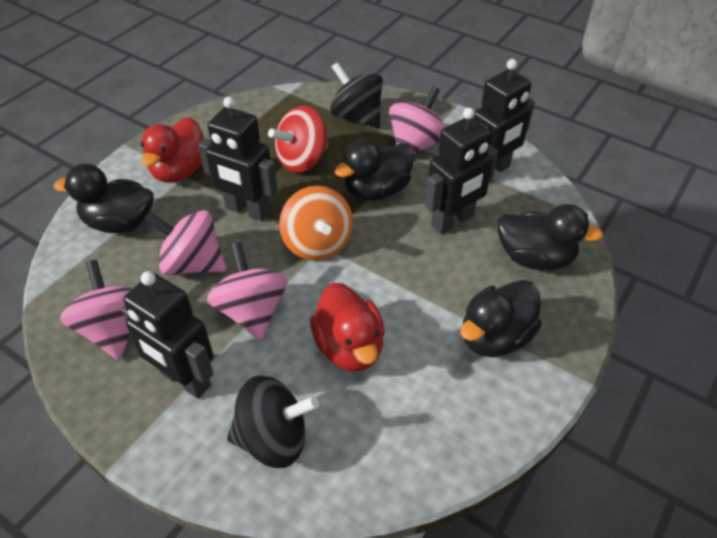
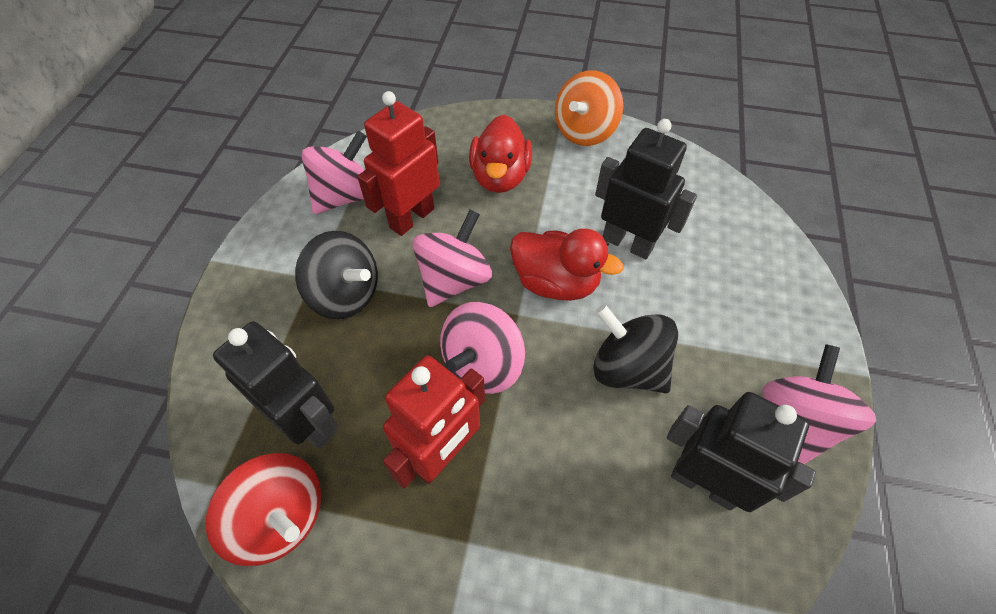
black duck: 4 -> 0
black robot: 4 -> 3
red robot: 0 -> 2

